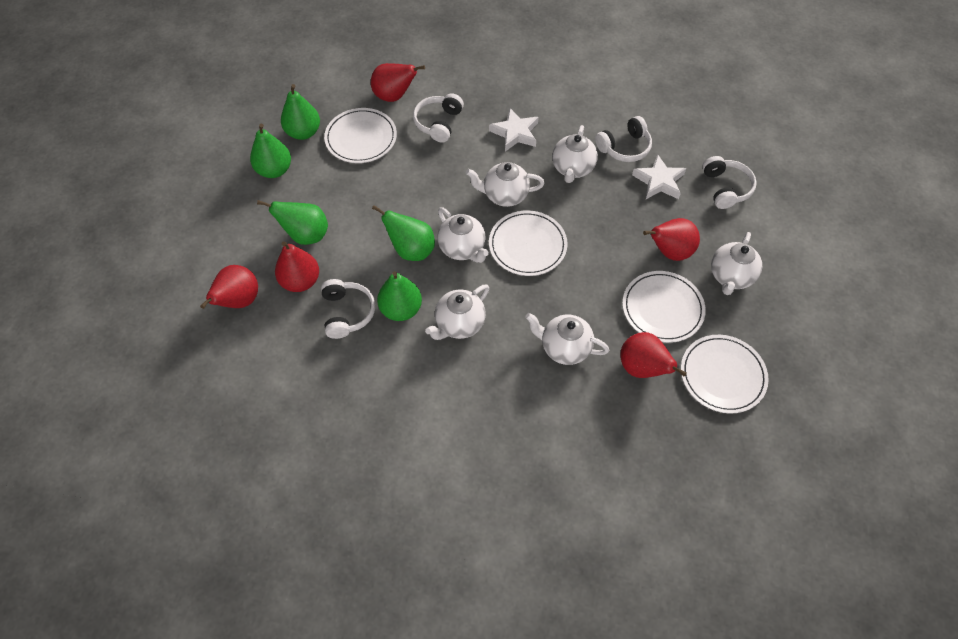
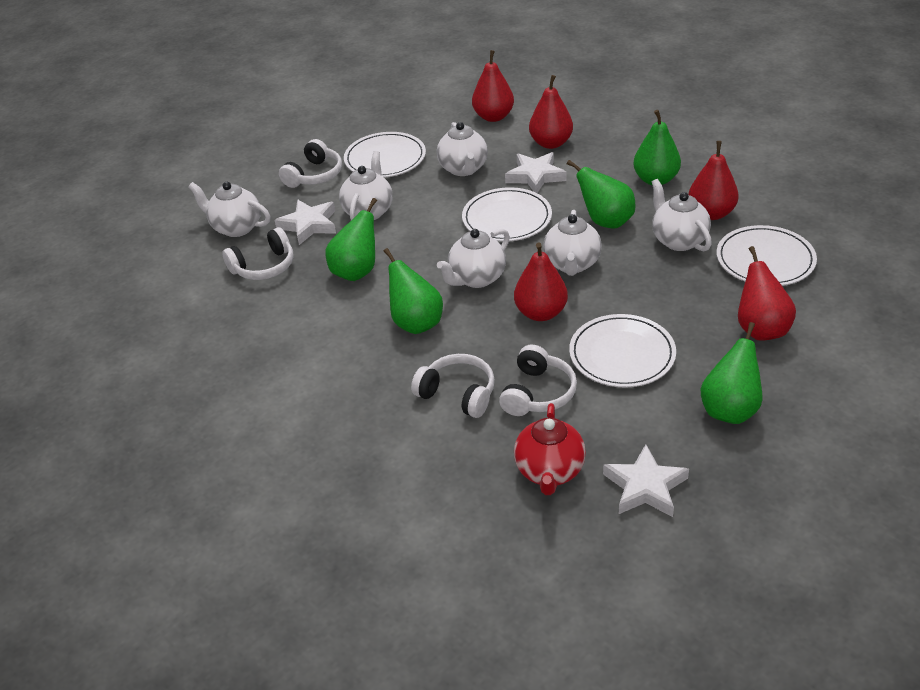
red teapot: 0 -> 1
white star: 2 -> 3

